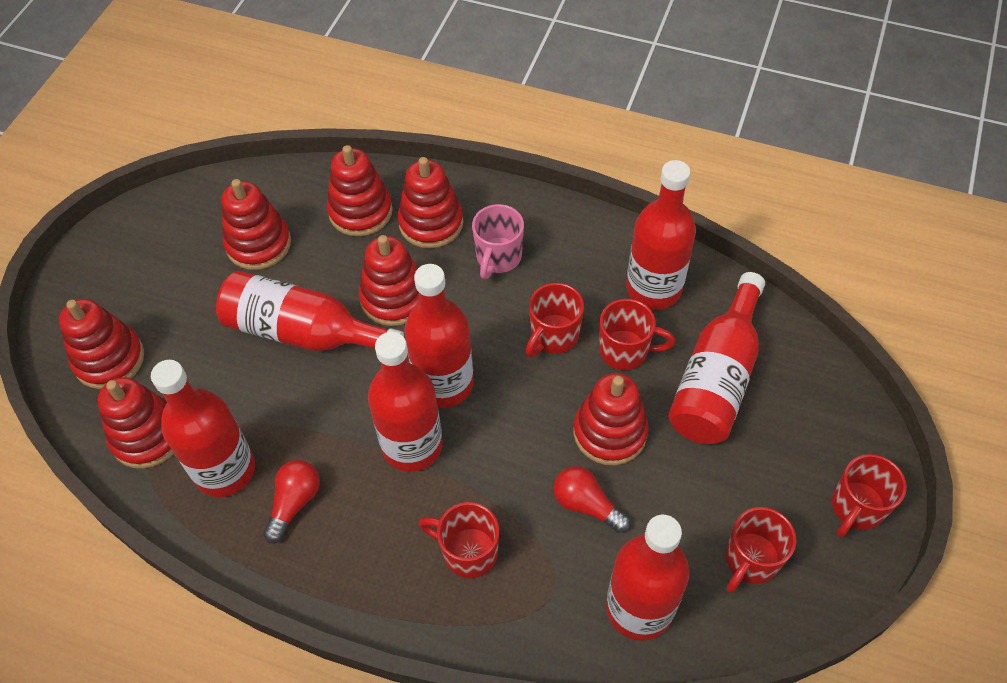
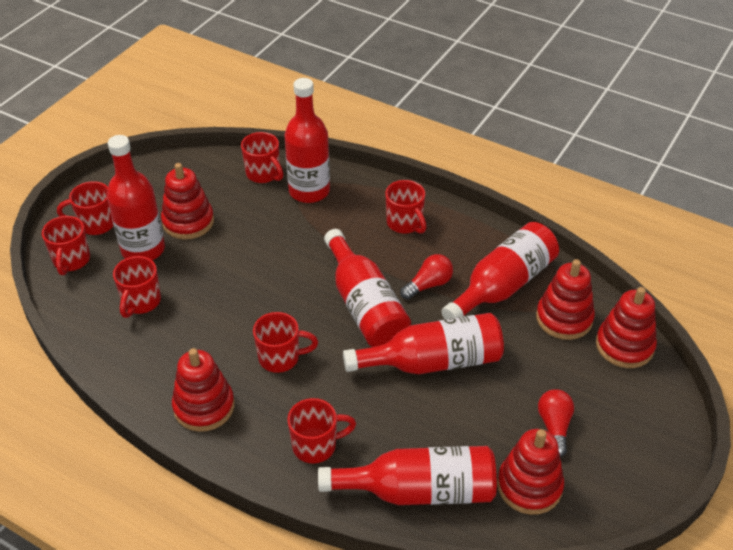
pink mug: 1 -> 0
red bottle: 7 -> 6
red mug: 5 -> 7
red stacking toy: 7 -> 5

